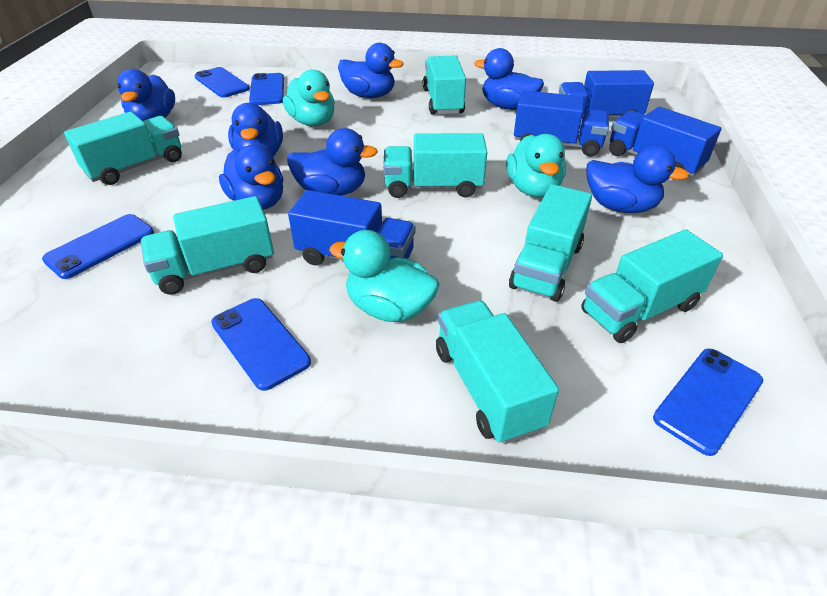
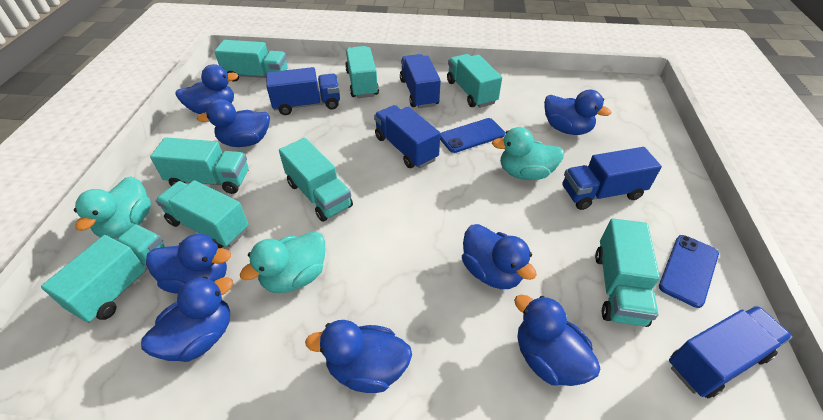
blue duck: 7 -> 8
blue phone: 5 -> 2
blue truck: 4 -> 5
turquoise truck: 7 -> 8

